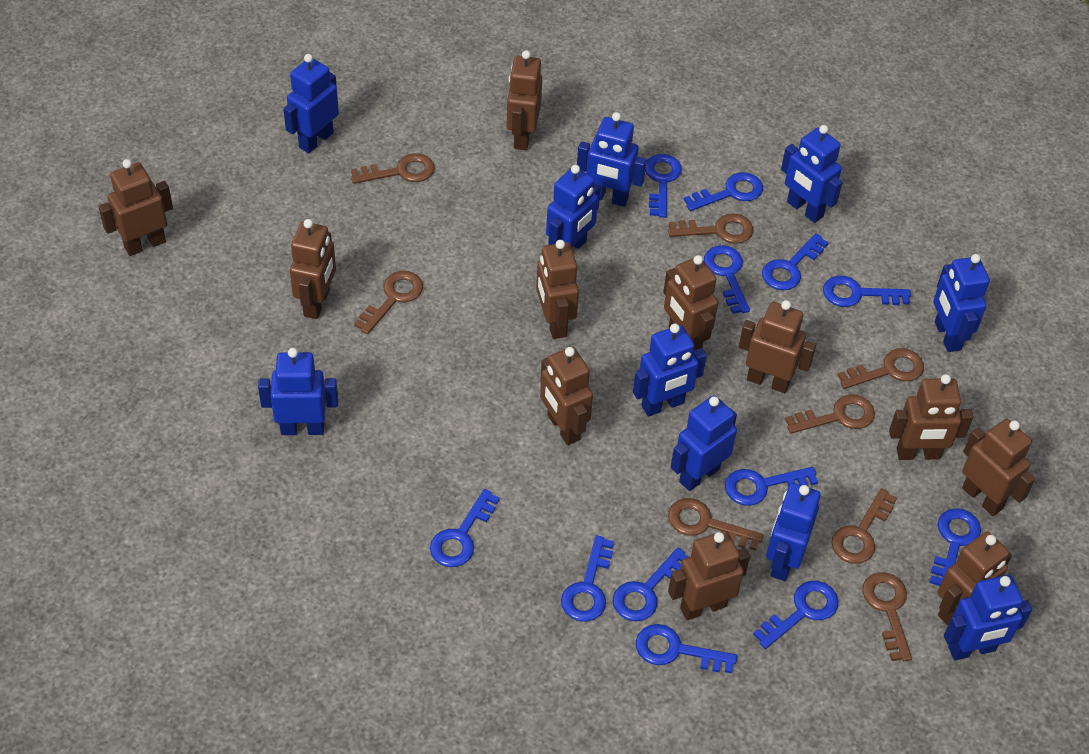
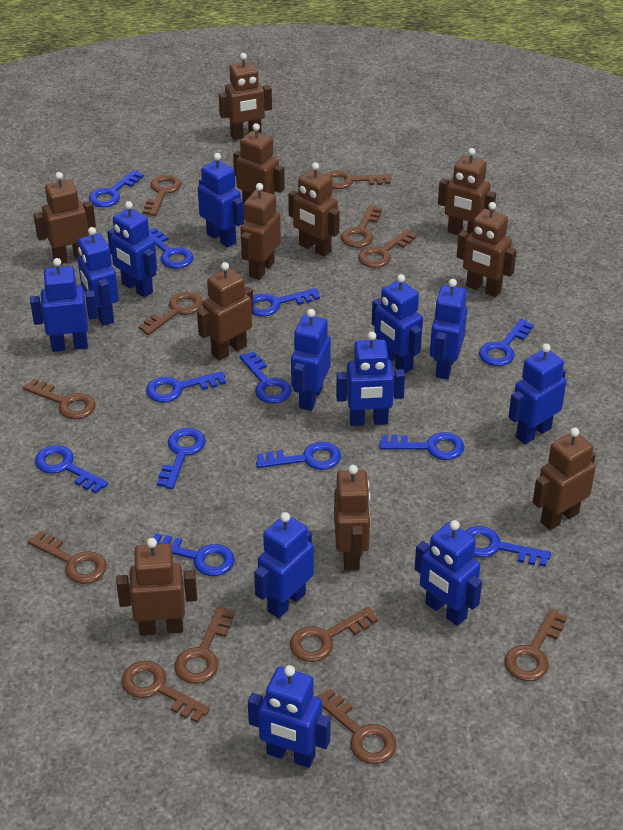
blue robot: 10 -> 12
brown key: 8 -> 12

